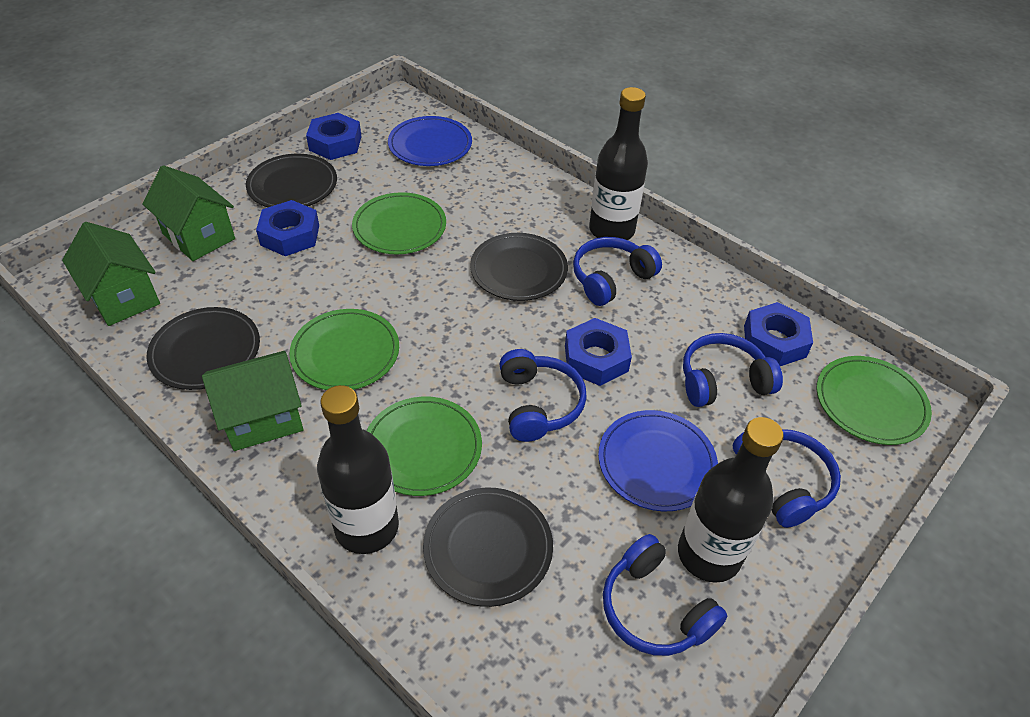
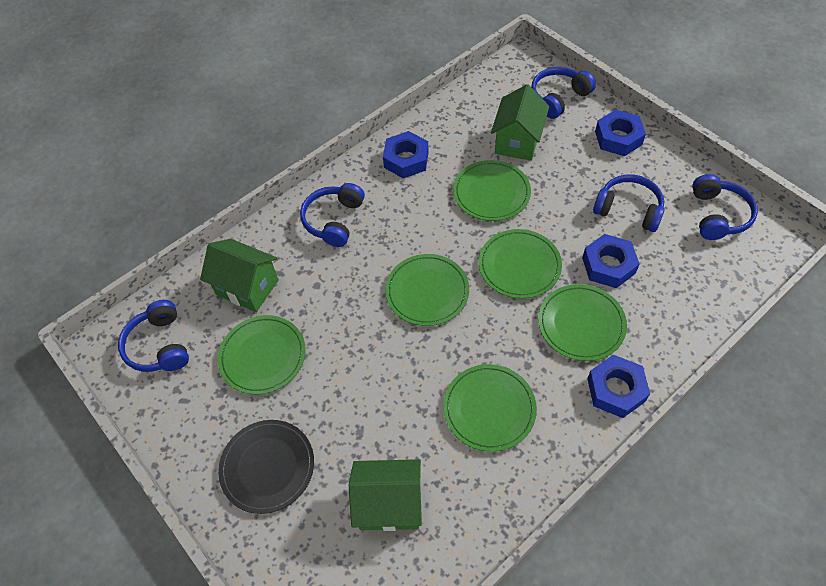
black bottle: 3 -> 0
black plate: 4 -> 1
blue plate: 2 -> 0
green plate: 4 -> 6

